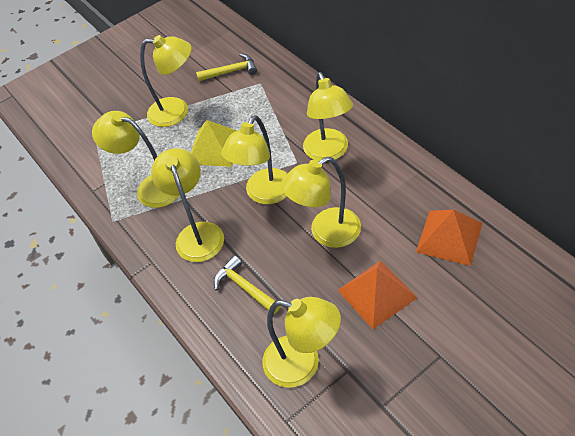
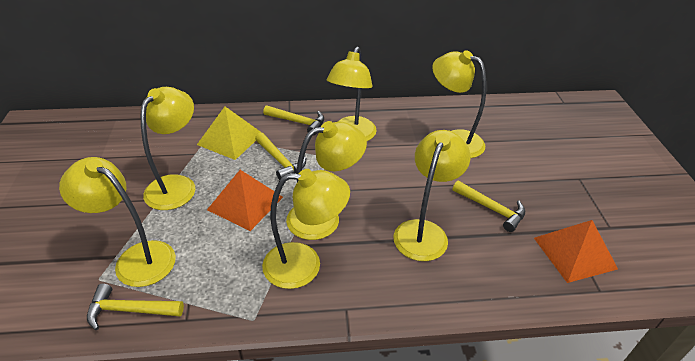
yellow hammer: 2 -> 4

